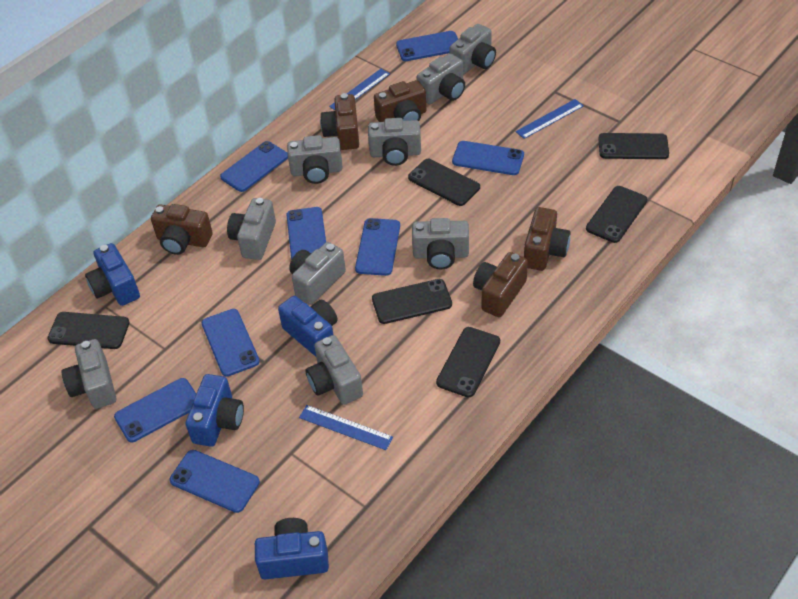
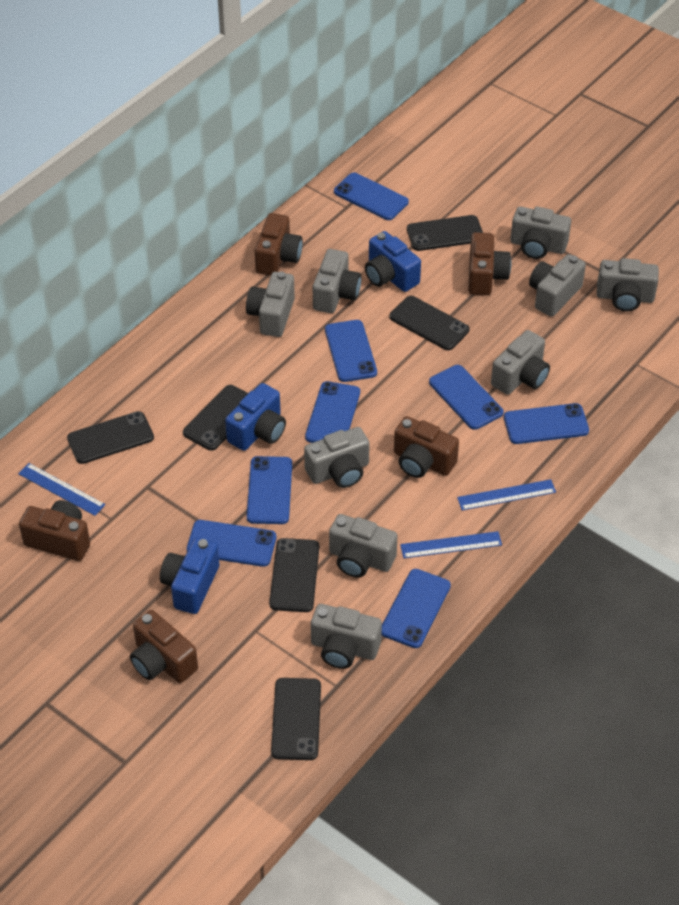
blue camera: 4 -> 3

